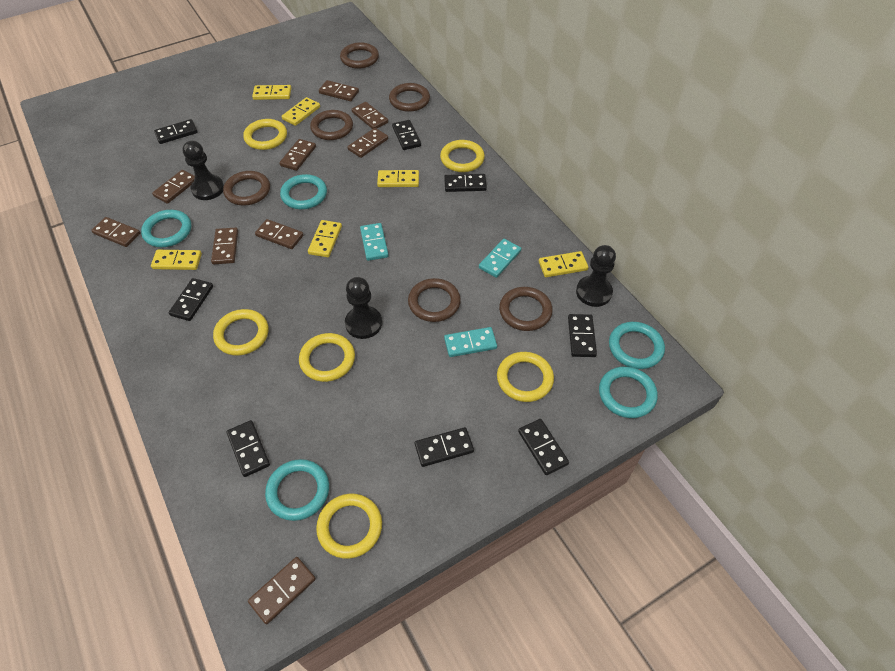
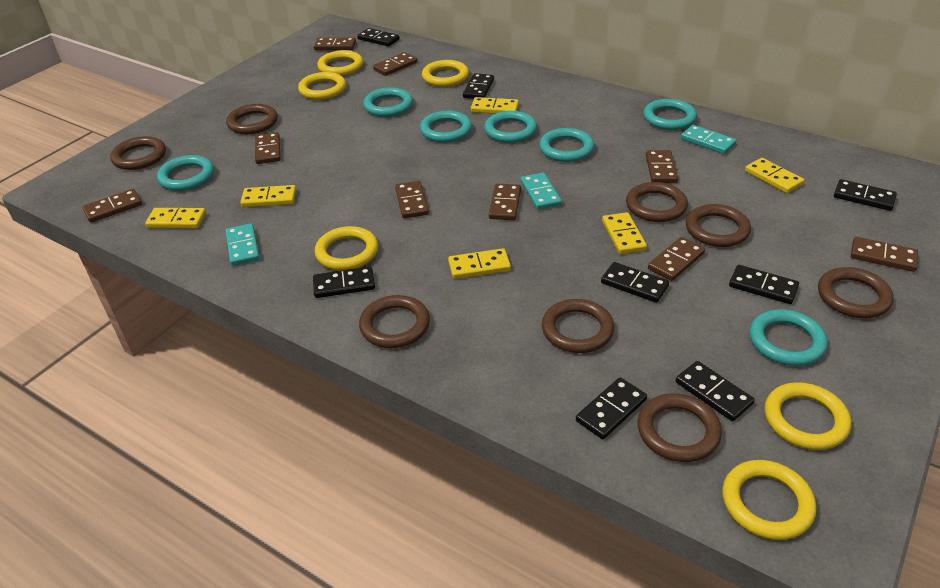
black pawn: 3 -> 0
brown ring: 6 -> 8
turquoise ring: 5 -> 7

